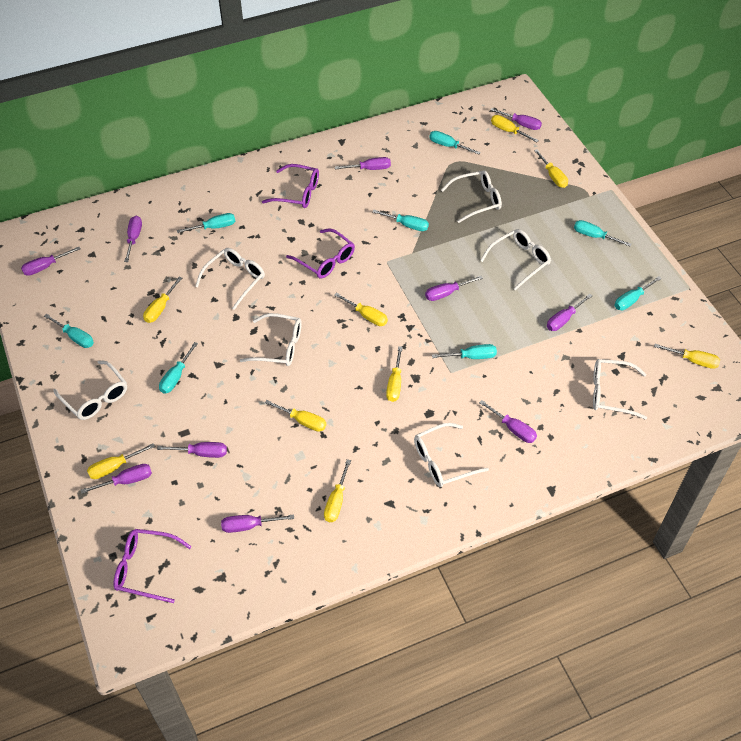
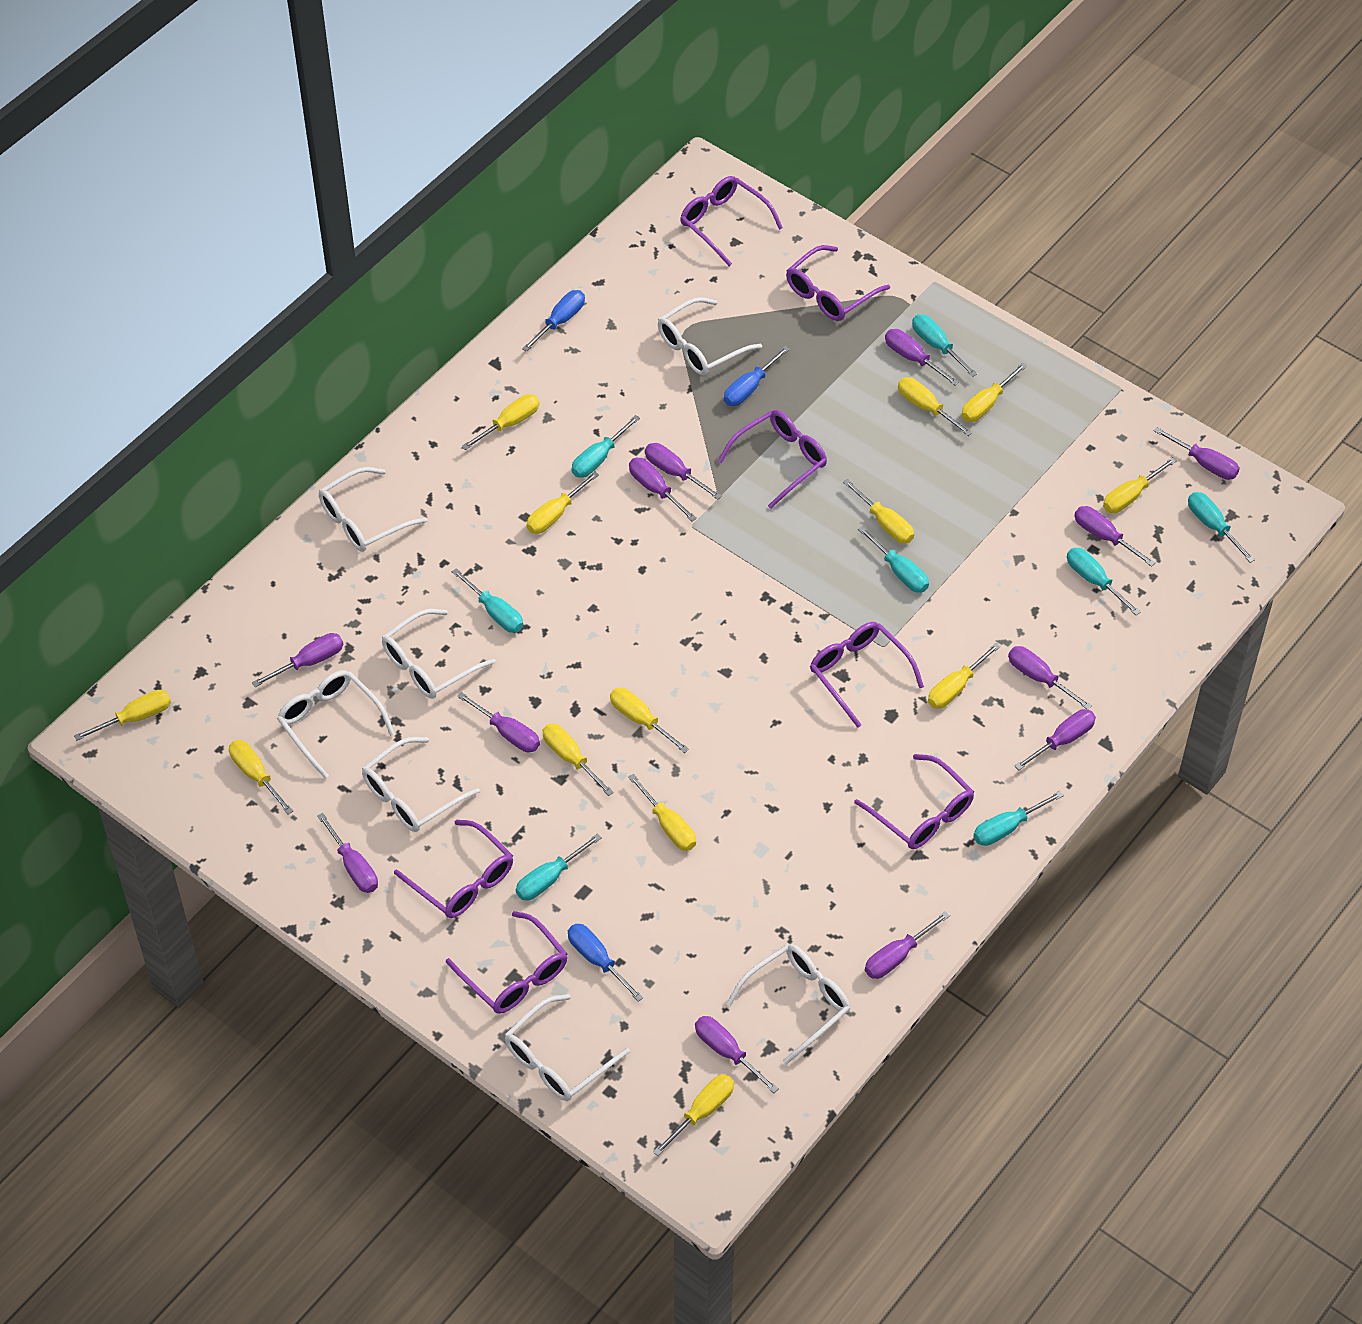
blue screwdriver: 0 -> 3
purple glasses: 3 -> 7
purple screwdriver: 10 -> 12
yellow screwdriver: 9 -> 13

